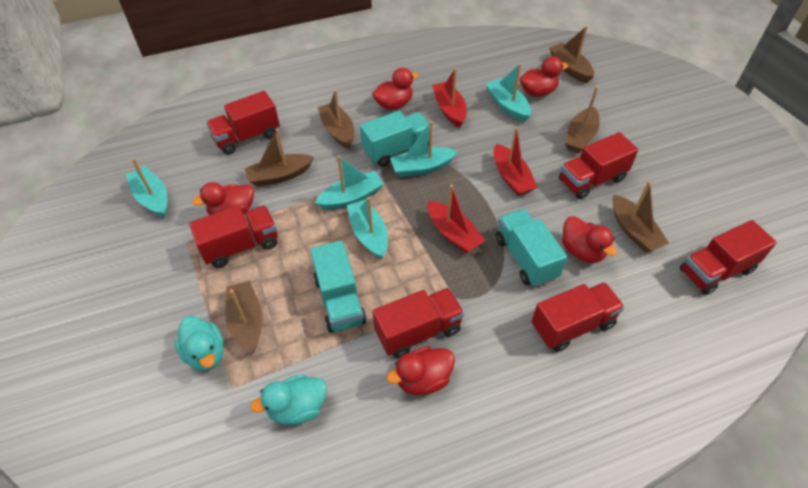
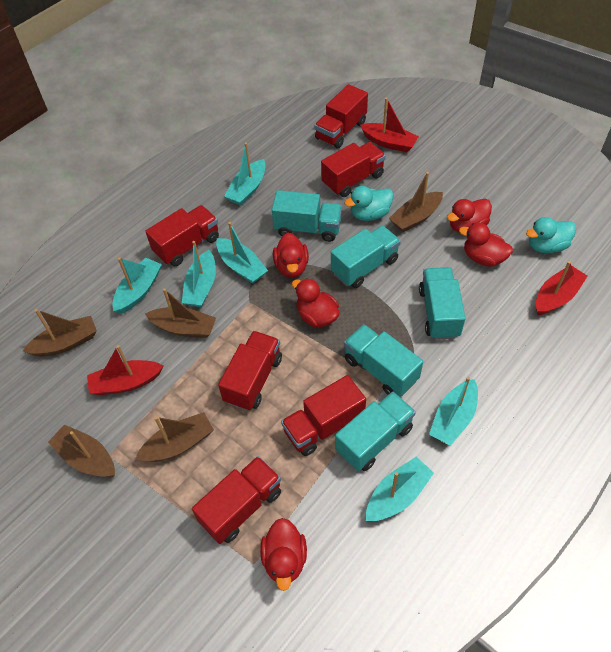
brown boat: 6 -> 5
turquoise boat: 5 -> 6
turquoise truck: 3 -> 5

